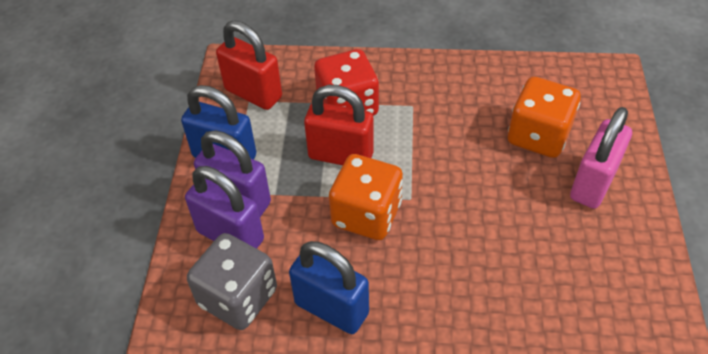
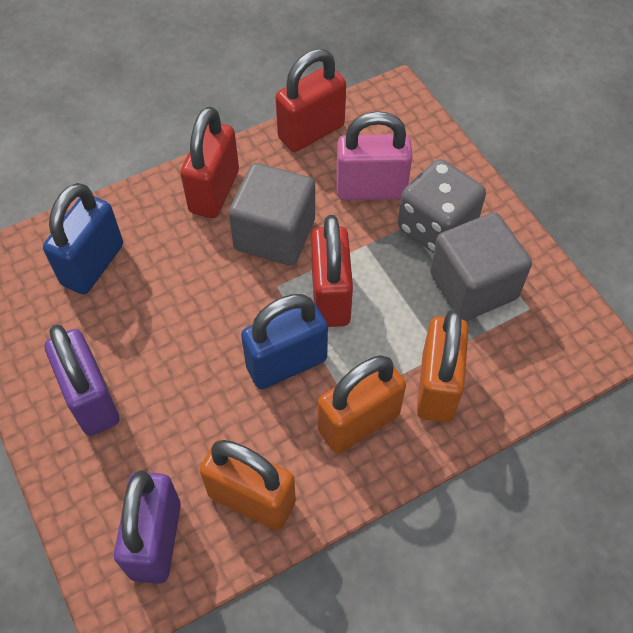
grey cube: 0 -> 2
orange dice: 2 -> 0
orange padlock: 0 -> 3
red dice: 1 -> 0
red padlock: 2 -> 3

